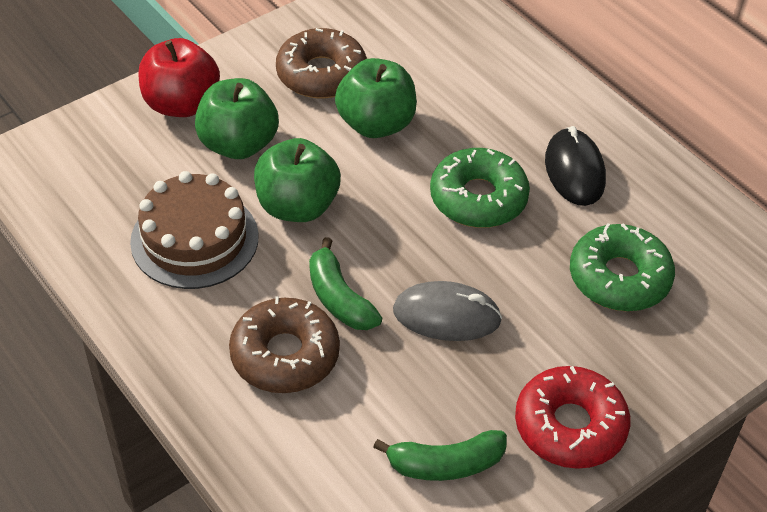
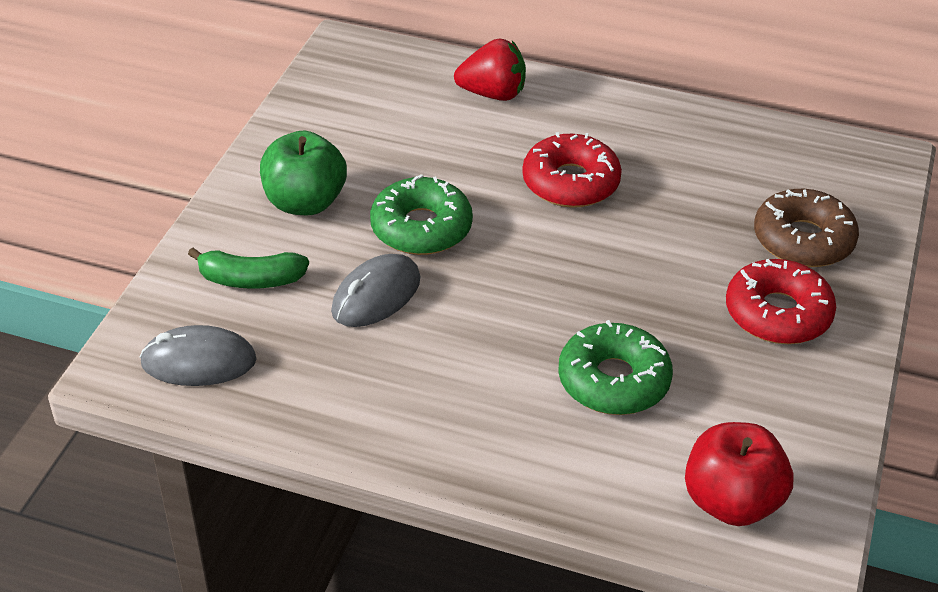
black mouse: 1 -> 0
brown cake: 1 -> 0
brown donut: 2 -> 1
green apple: 3 -> 1
green banana: 2 -> 1
grey mouse: 1 -> 2
red donut: 1 -> 2
red strawberry: 0 -> 1

